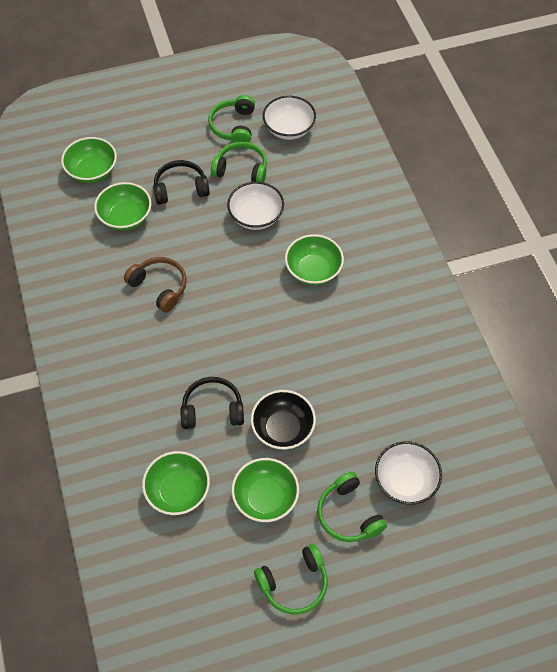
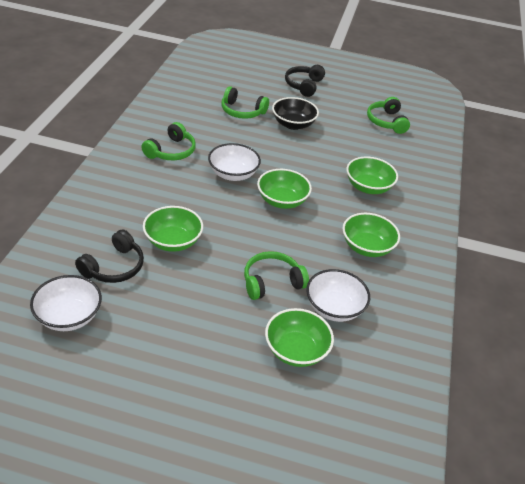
brown headphones: 1 -> 0

